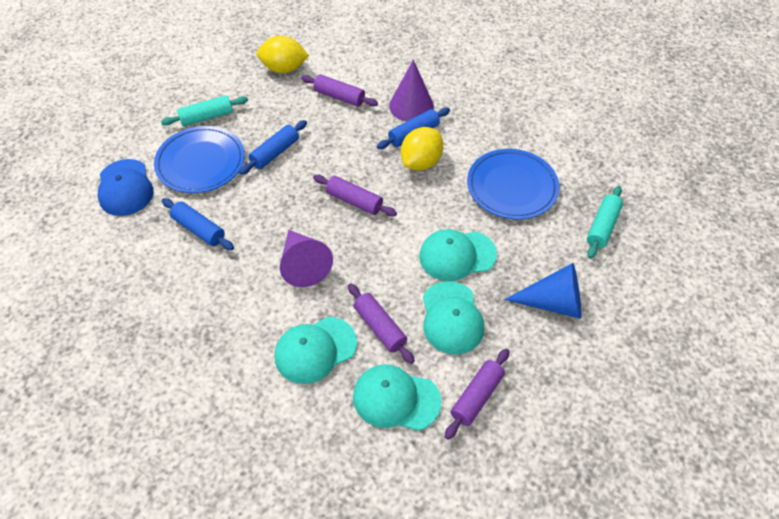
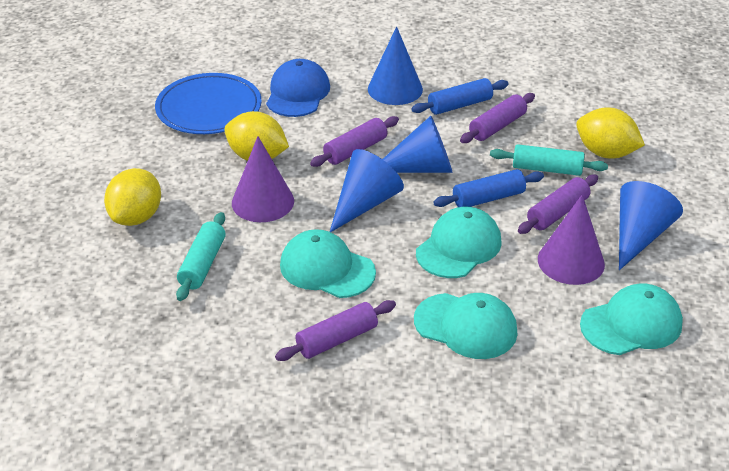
blue cone: 1 -> 4
blue plate: 2 -> 1
blue rolling pin: 3 -> 2
yellow lemon: 2 -> 3

